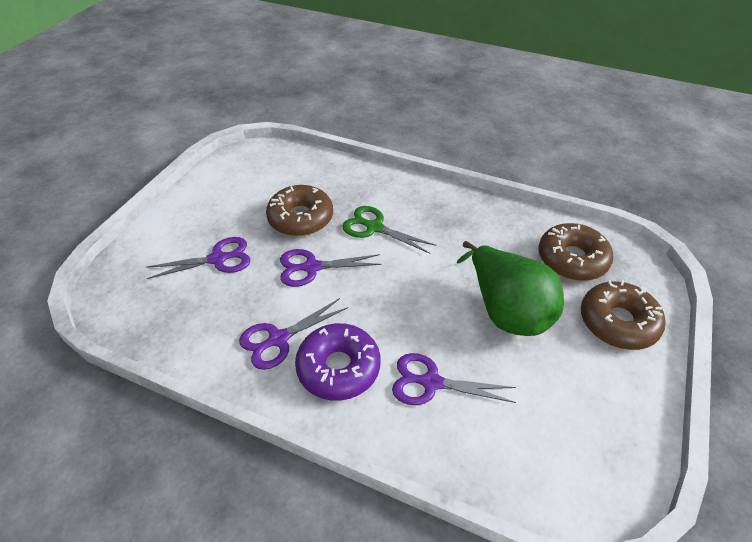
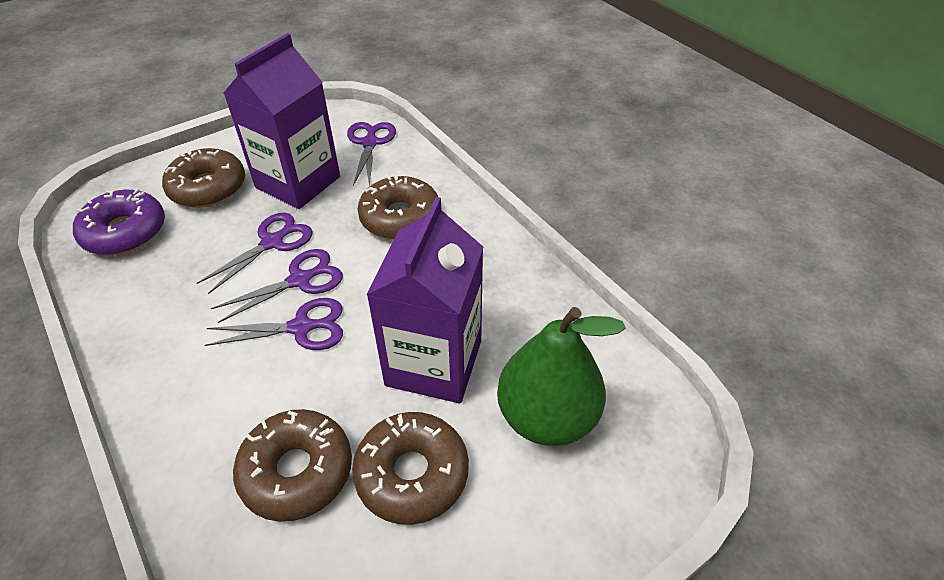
brown donut: 3 -> 4
green scissors: 1 -> 0
purple carton: 0 -> 2

